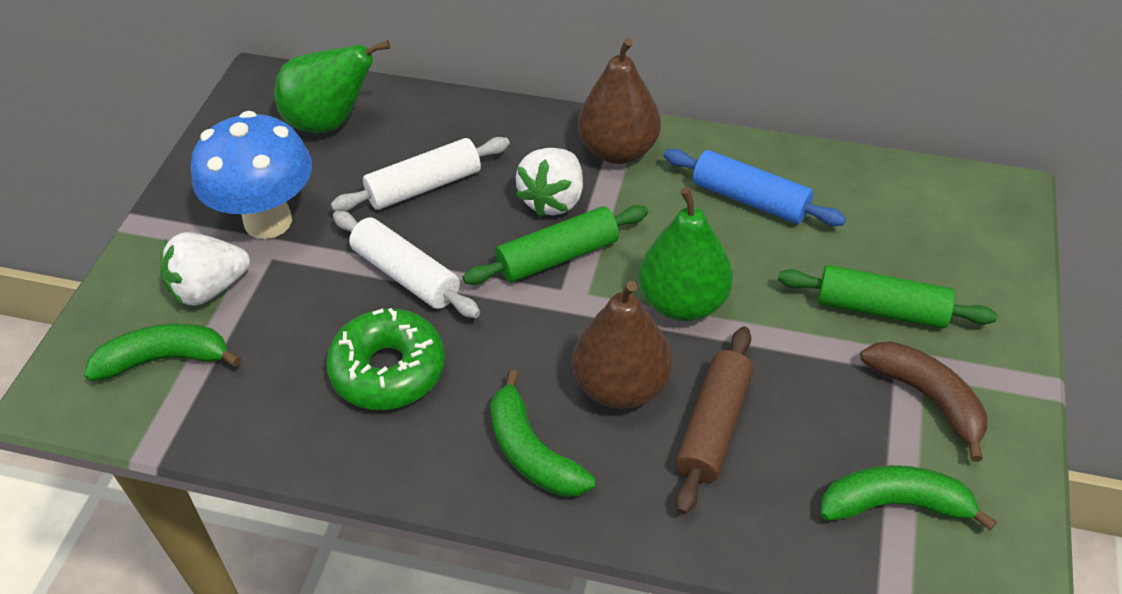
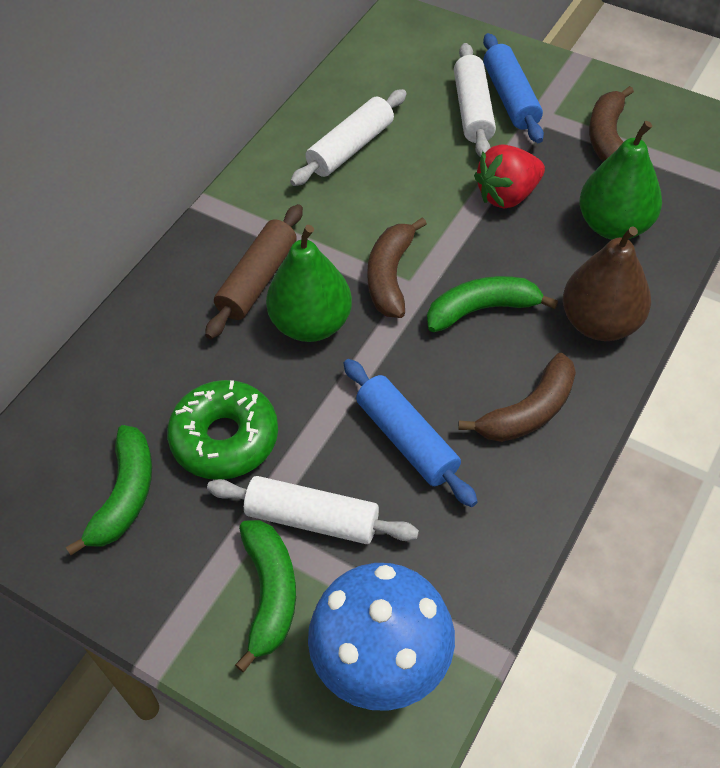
blue rolling pin: 1 -> 2
brown banana: 1 -> 3
brown pear: 2 -> 1
green rolling pin: 2 -> 0
red strawberry: 0 -> 1
white rolling pin: 2 -> 3
white strawberry: 2 -> 0

